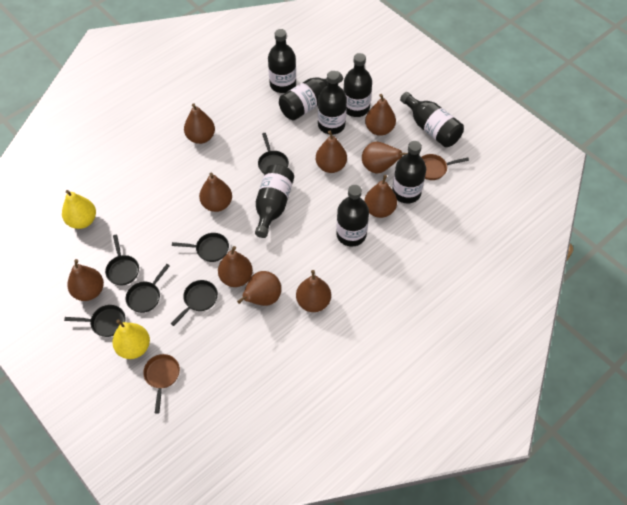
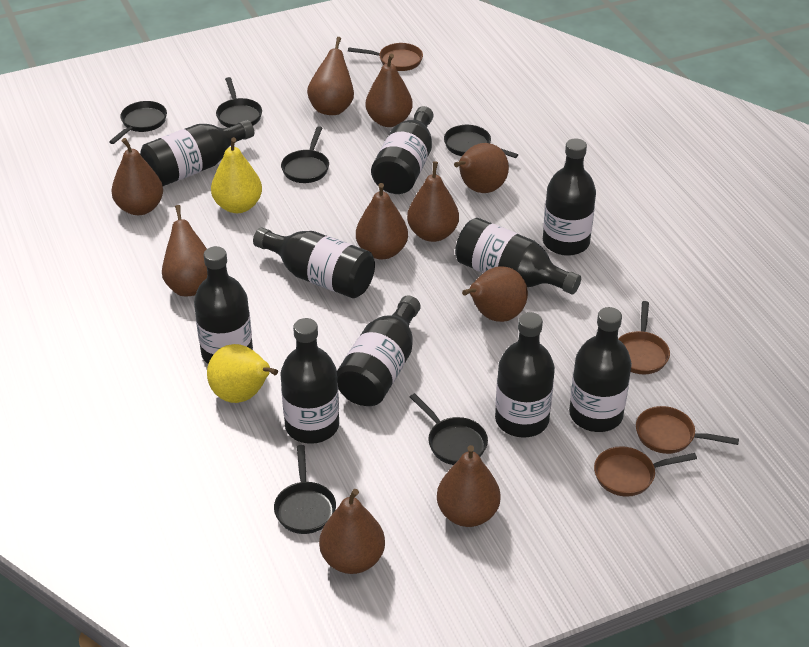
black bottle: 8 -> 10
brown pan: 2 -> 4

